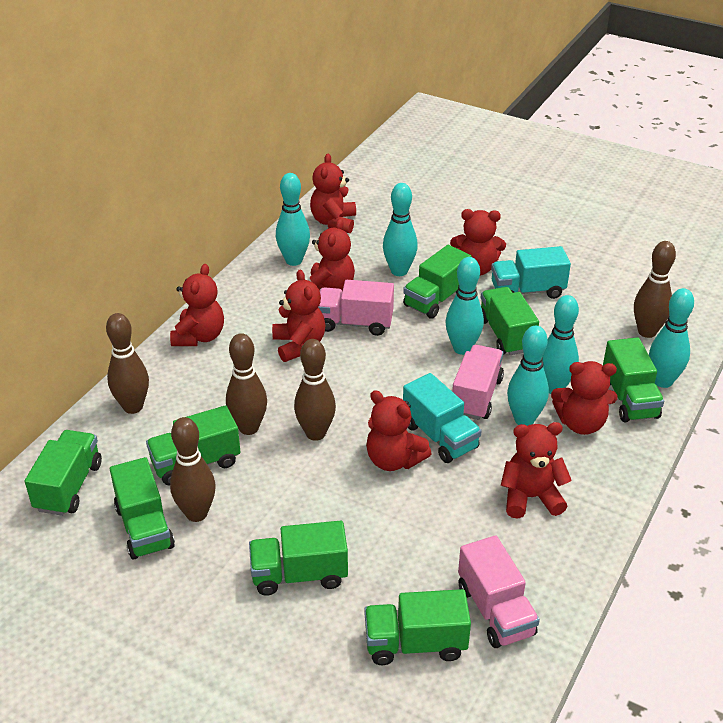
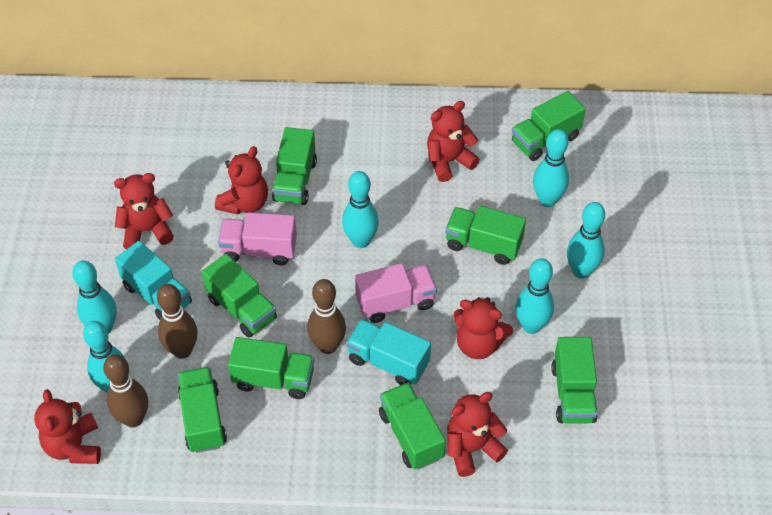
brown bowling pin: 5 -> 3
pink truck: 3 -> 2
red teddy bear: 8 -> 6

